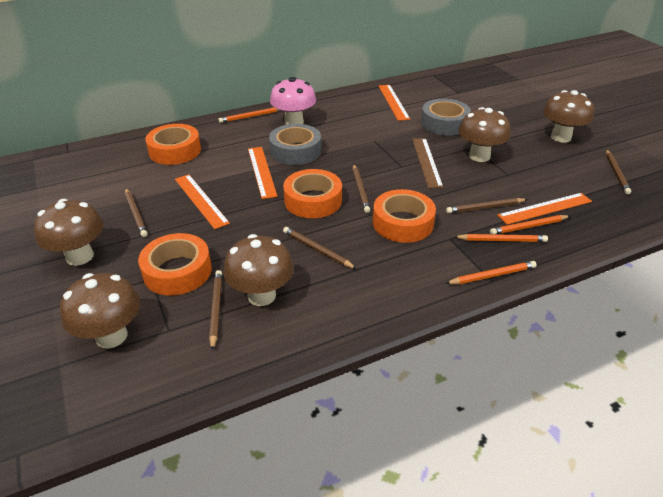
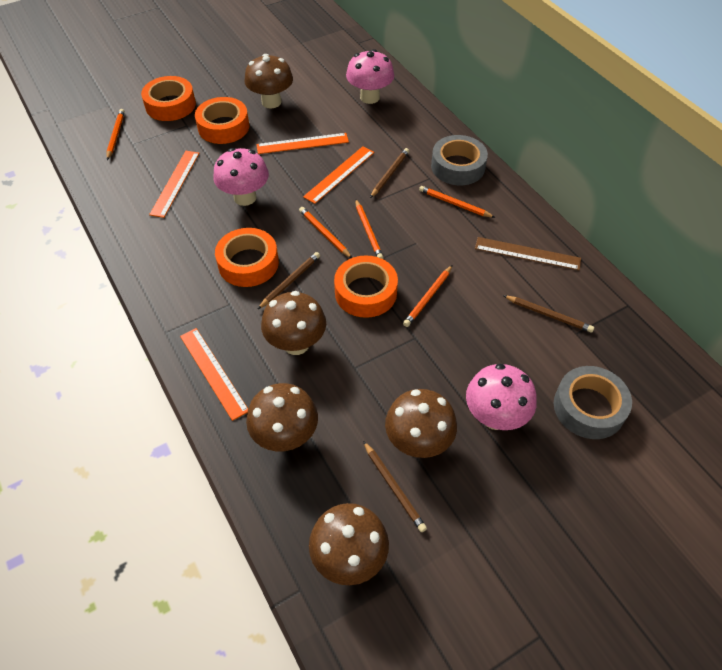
brown pencil: 6 -> 4
orange pencil: 4 -> 5
pink mushroom: 1 -> 3

